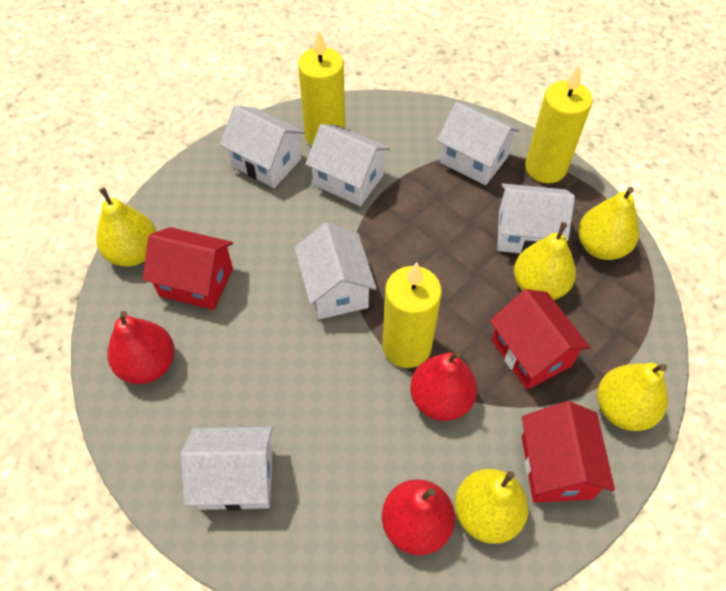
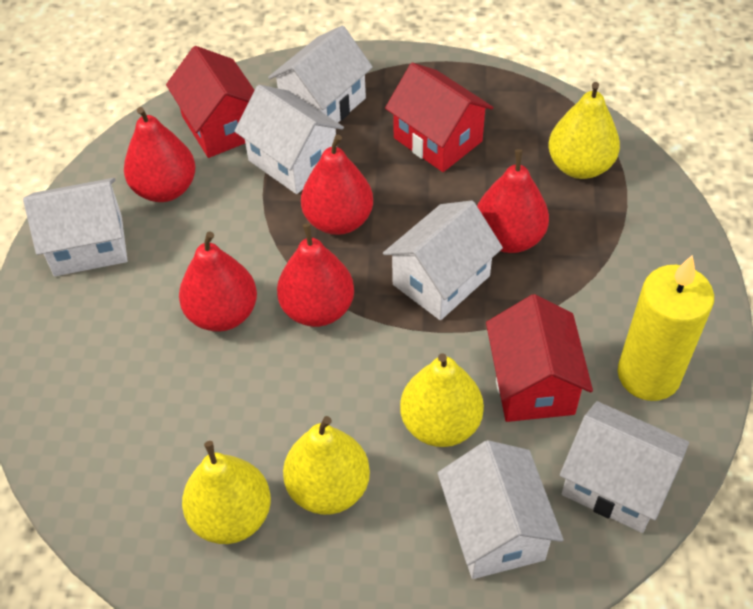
red pear: 3 -> 5
yellow candle: 3 -> 1
yellow pear: 5 -> 4

